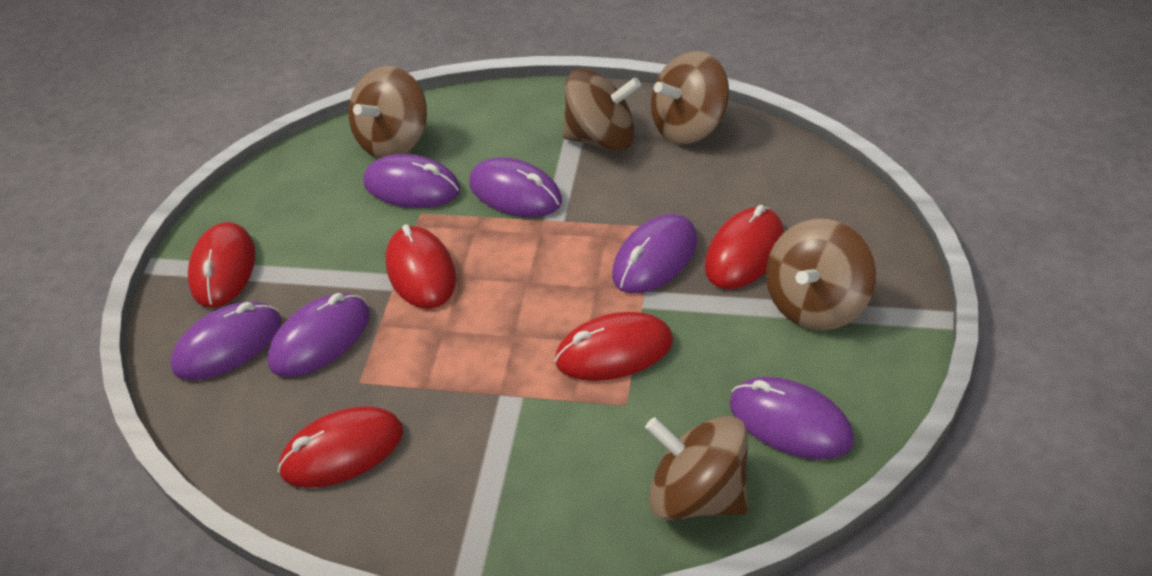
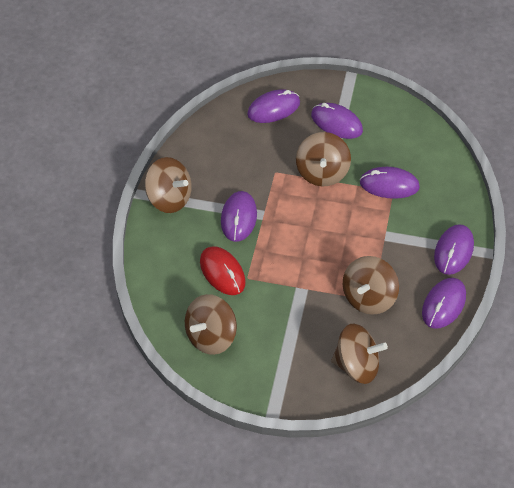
red mouse: 5 -> 1

